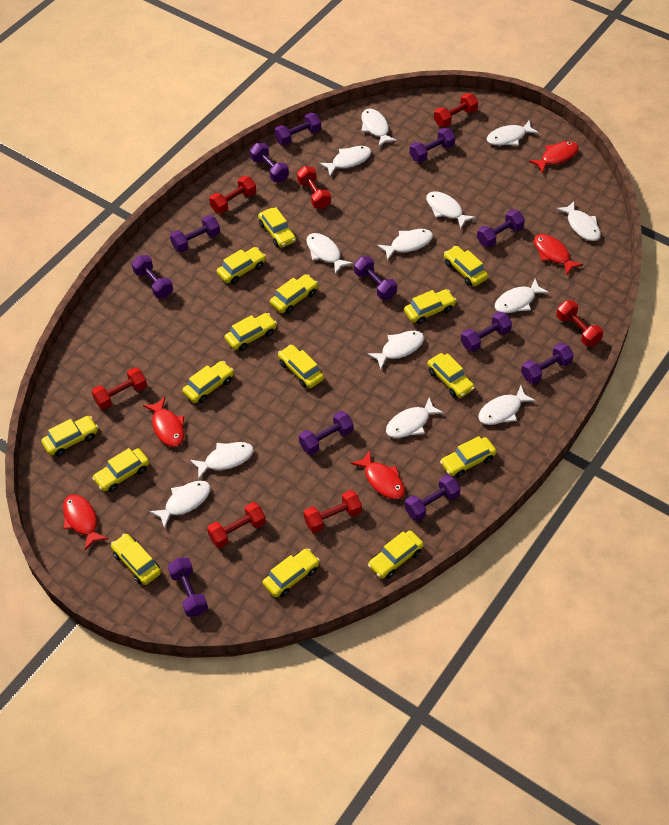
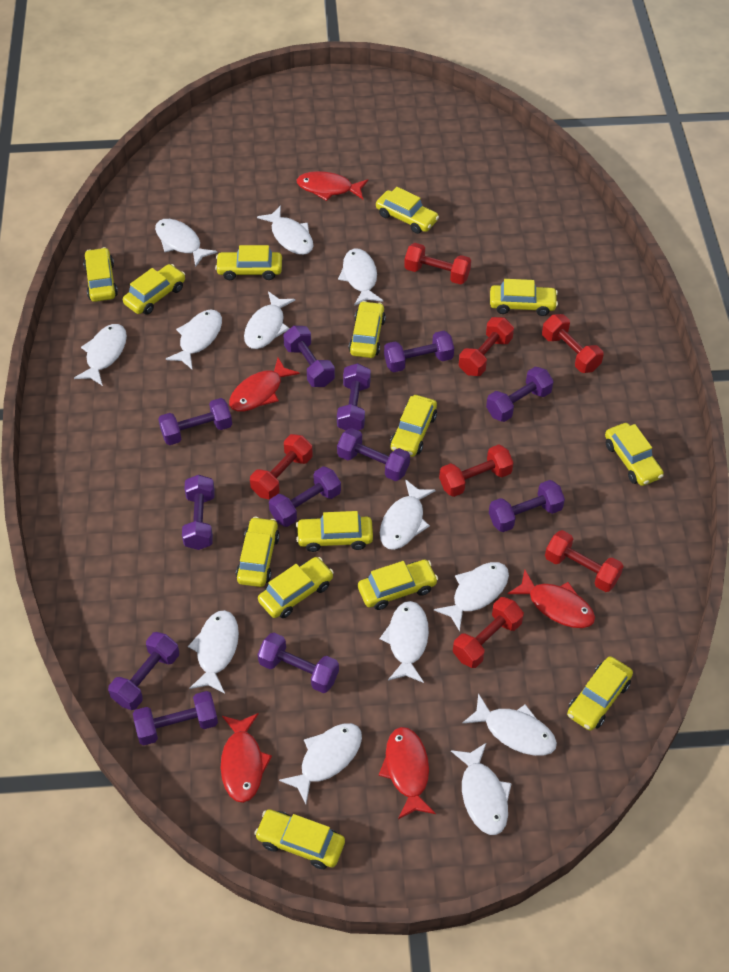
yellow car: 15 -> 14

